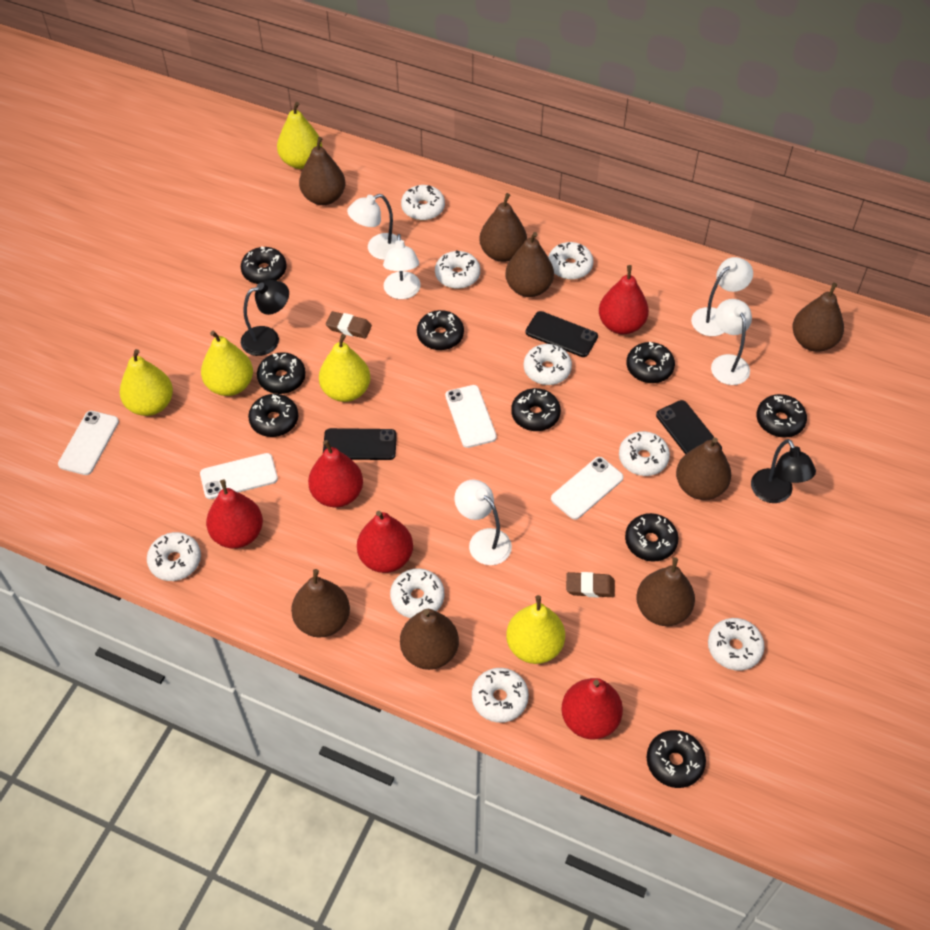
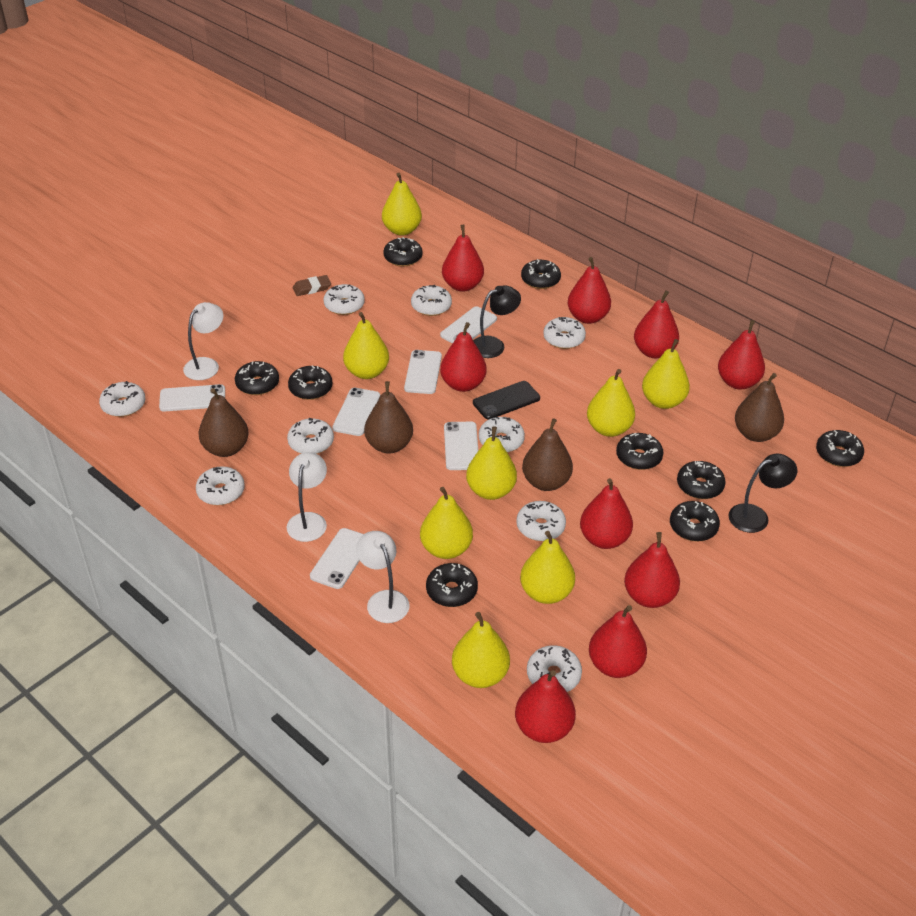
black phone: 3 -> 1
brown eraser: 2 -> 1
brown pear: 8 -> 4
red pear: 5 -> 9
white lamp: 5 -> 3
white phone: 4 -> 6
yellow pear: 5 -> 8

